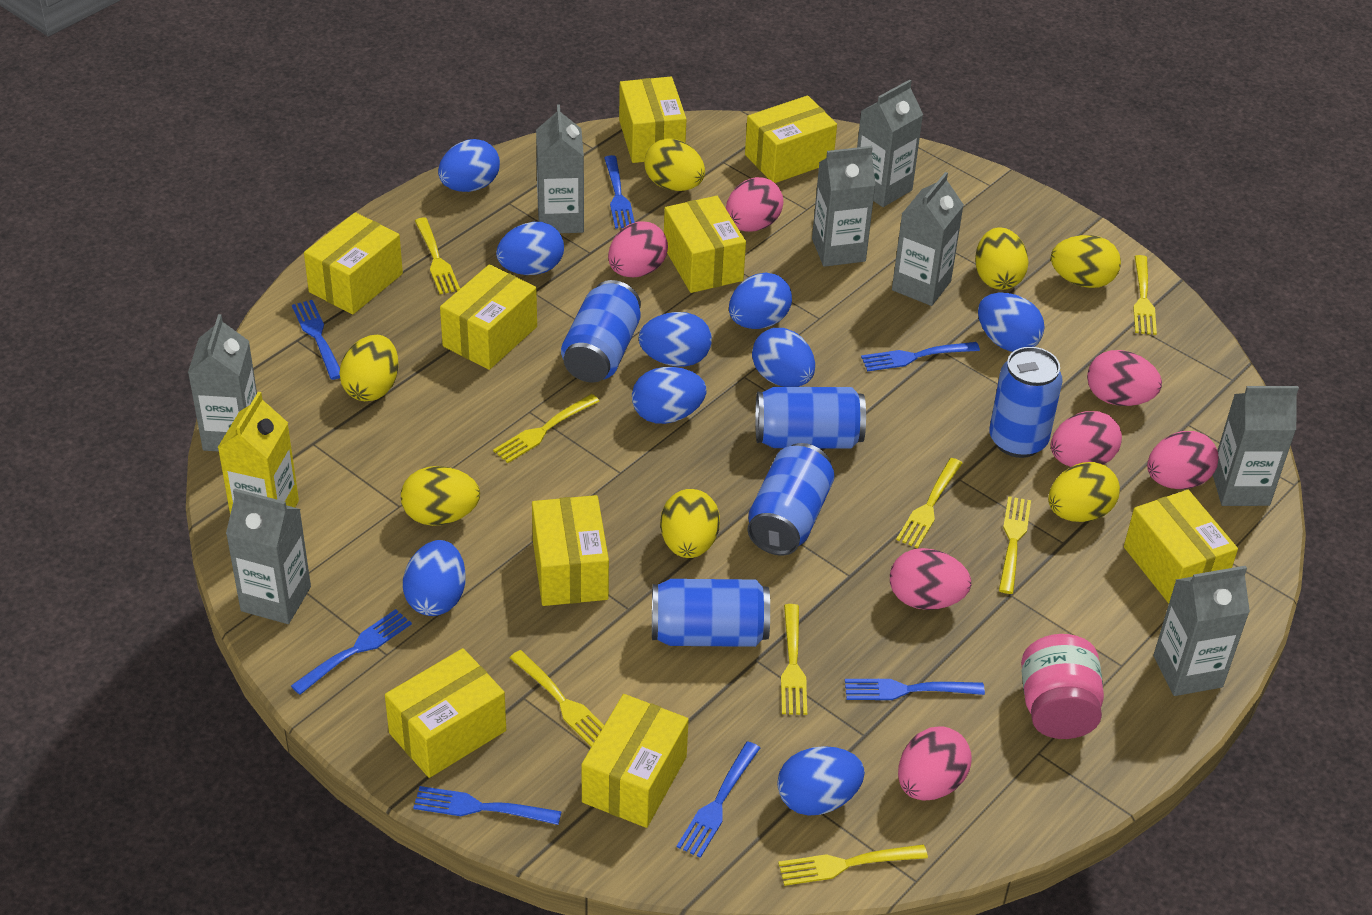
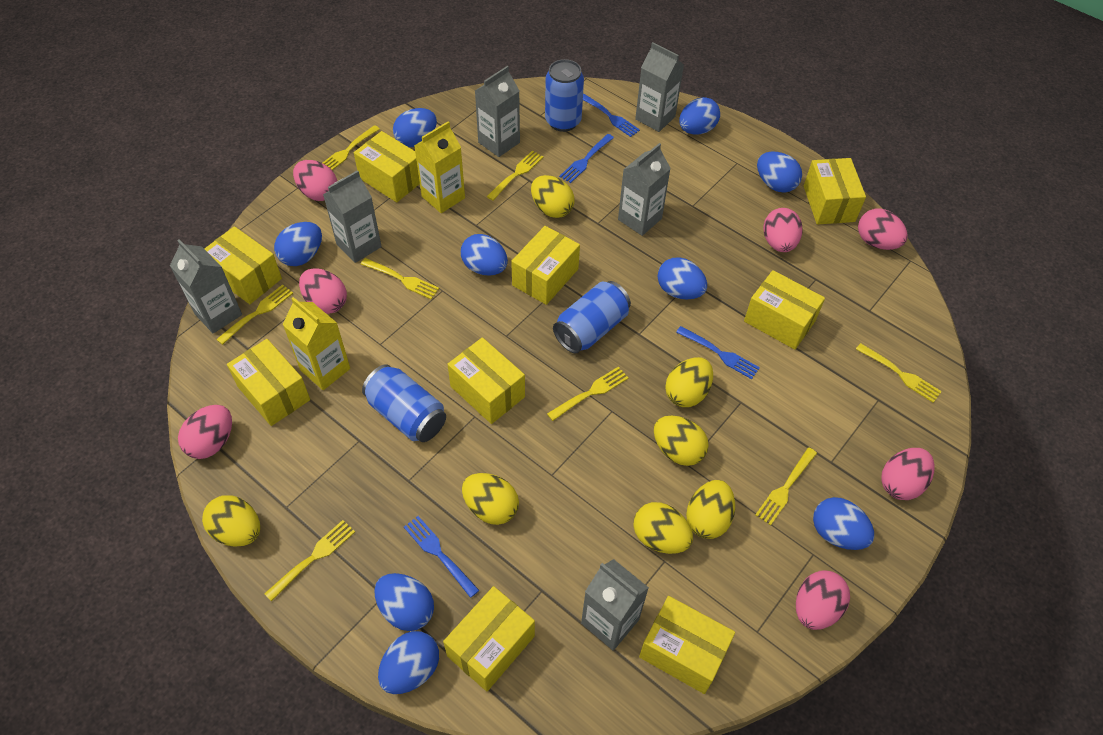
blue can: 5 -> 3
blue fork: 7 -> 4
grey carton: 8 -> 6
pink jar: 1 -> 0
yellow carton: 1 -> 2

